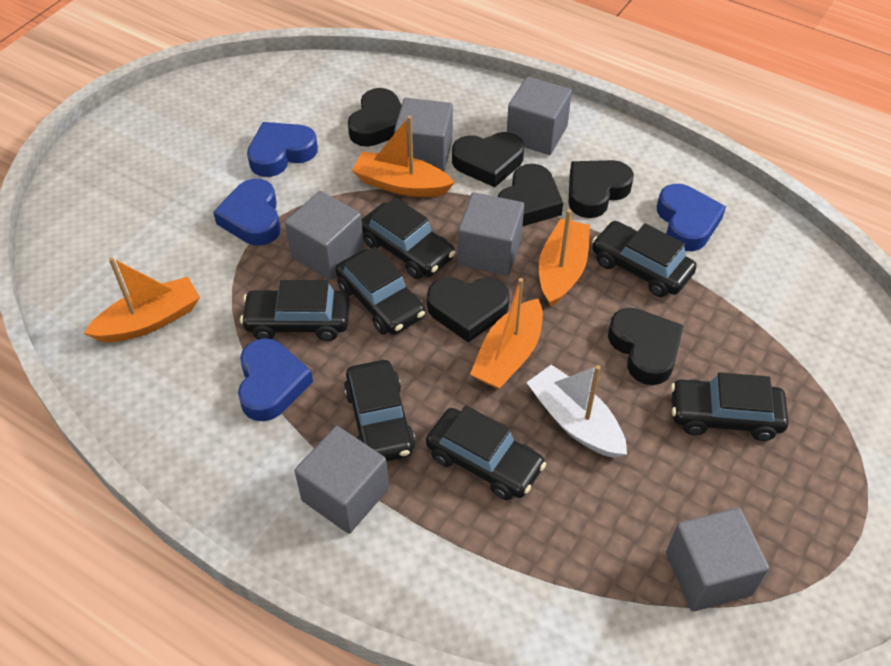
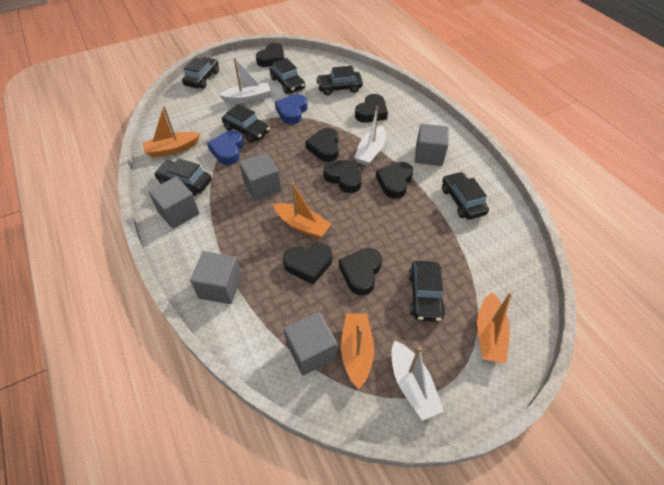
black heart: 6 -> 7
blue heart: 4 -> 2
grey cube: 6 -> 5
white boat: 1 -> 3

